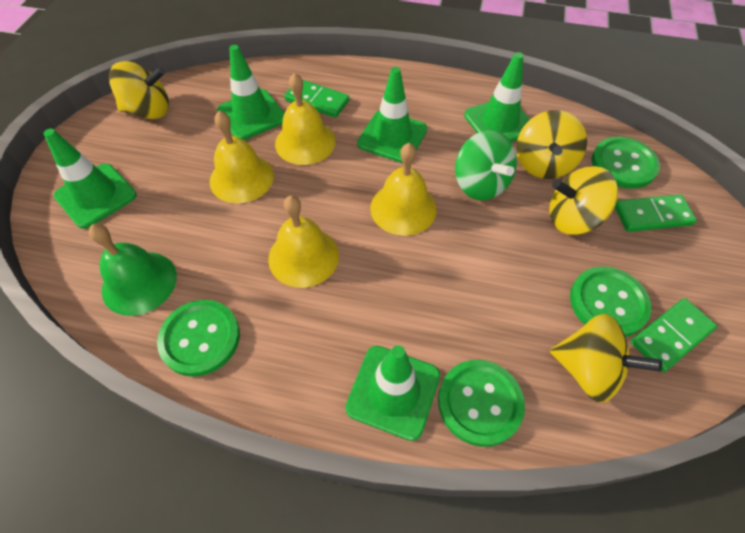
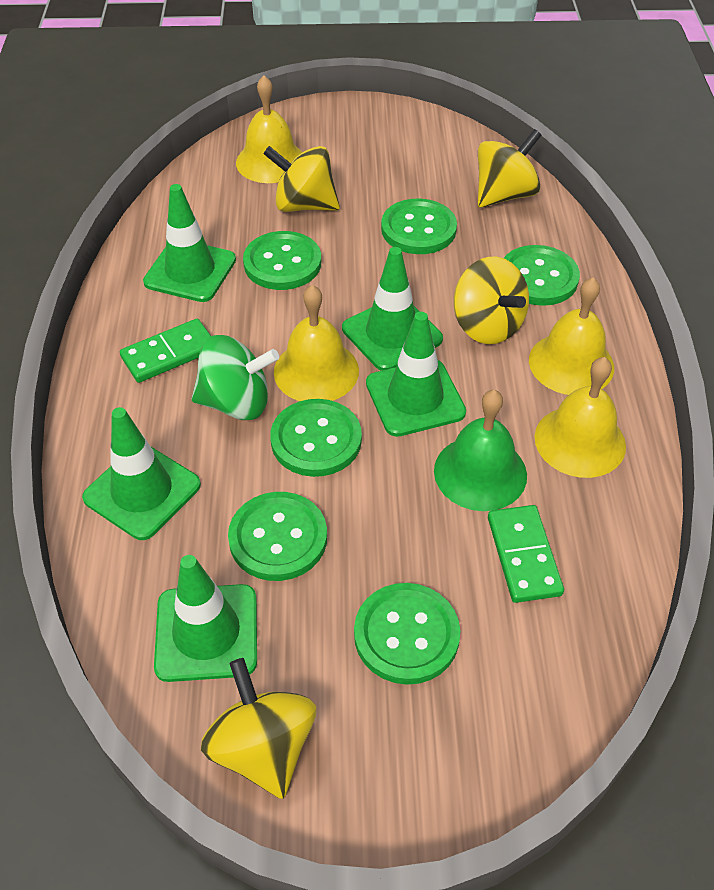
green button: 4 -> 6
green domino: 3 -> 2

